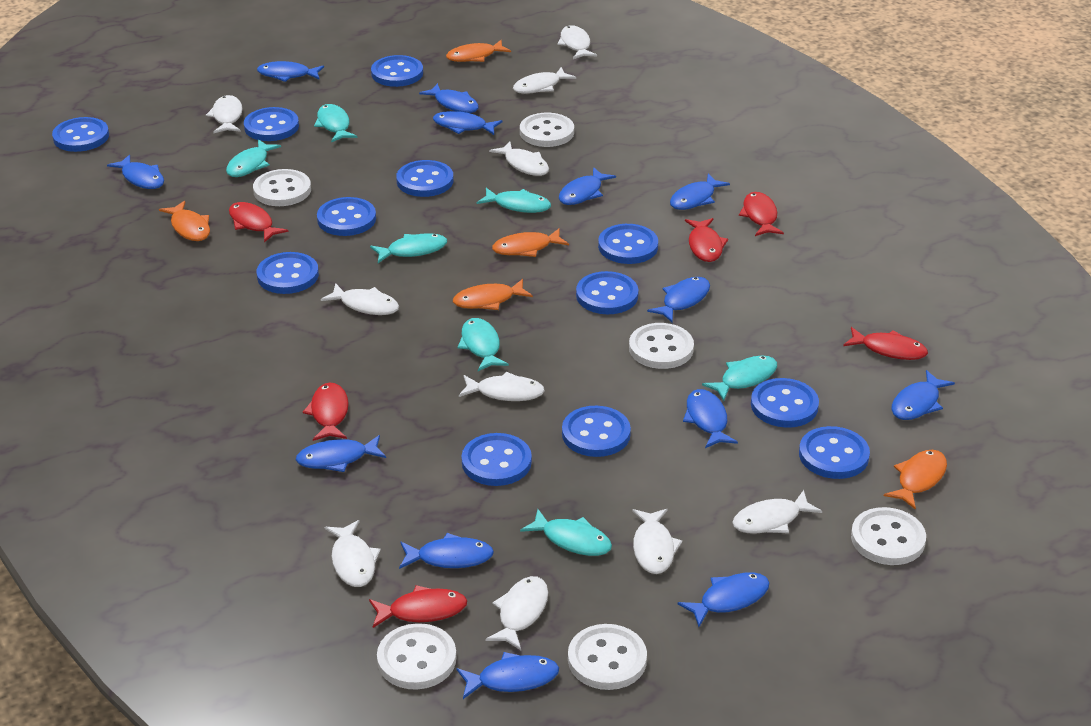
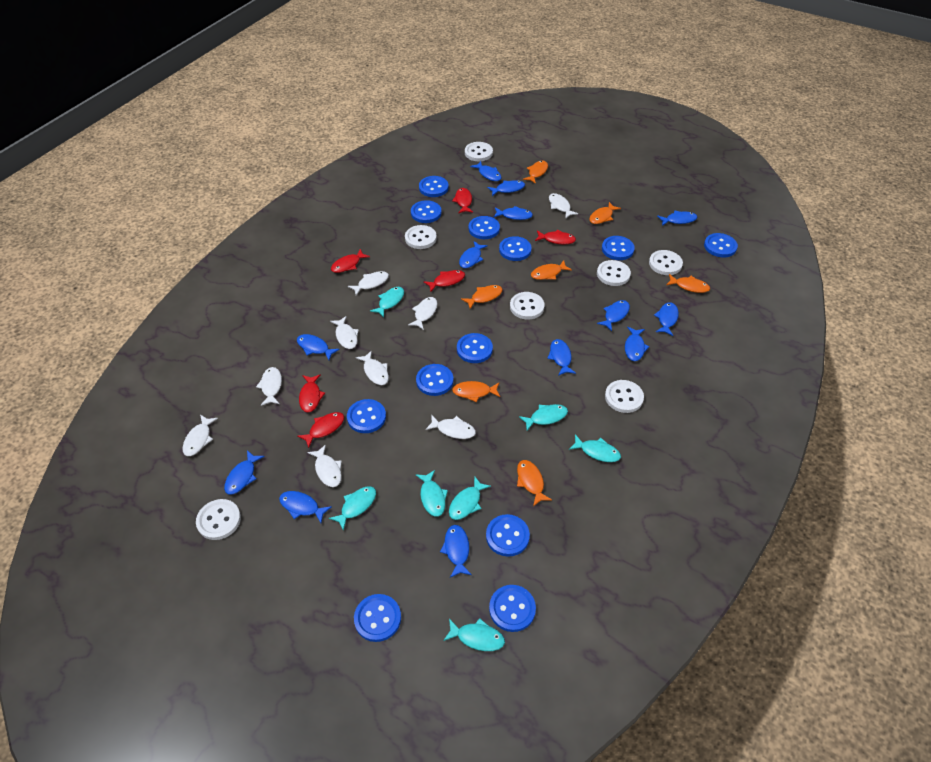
orange fish: 5 -> 7
white button: 6 -> 7
white fish: 10 -> 9

